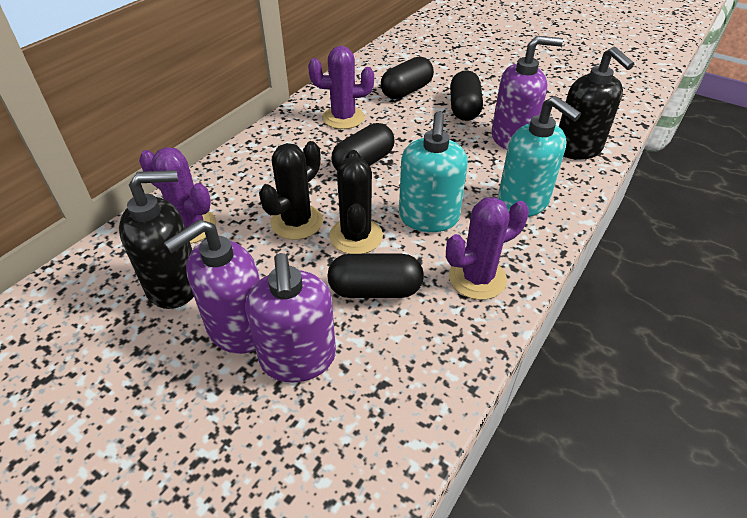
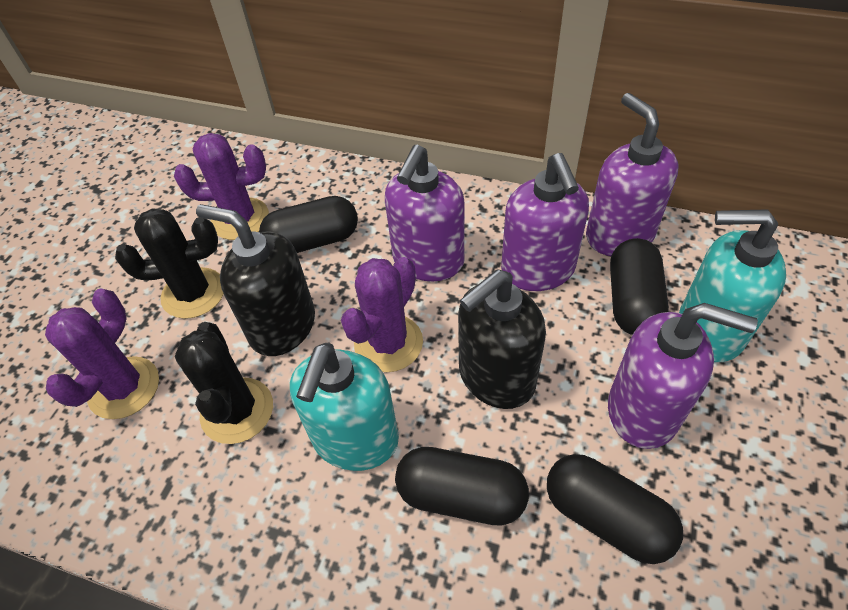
purple soap dispenser: 3 -> 4

